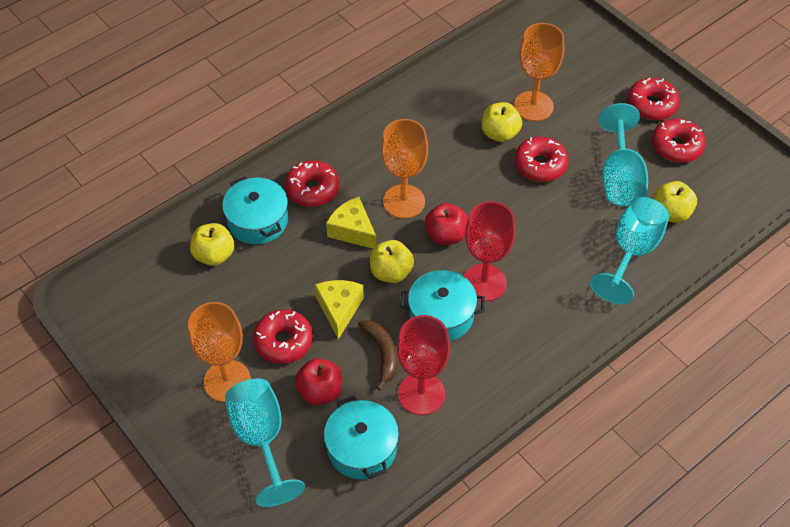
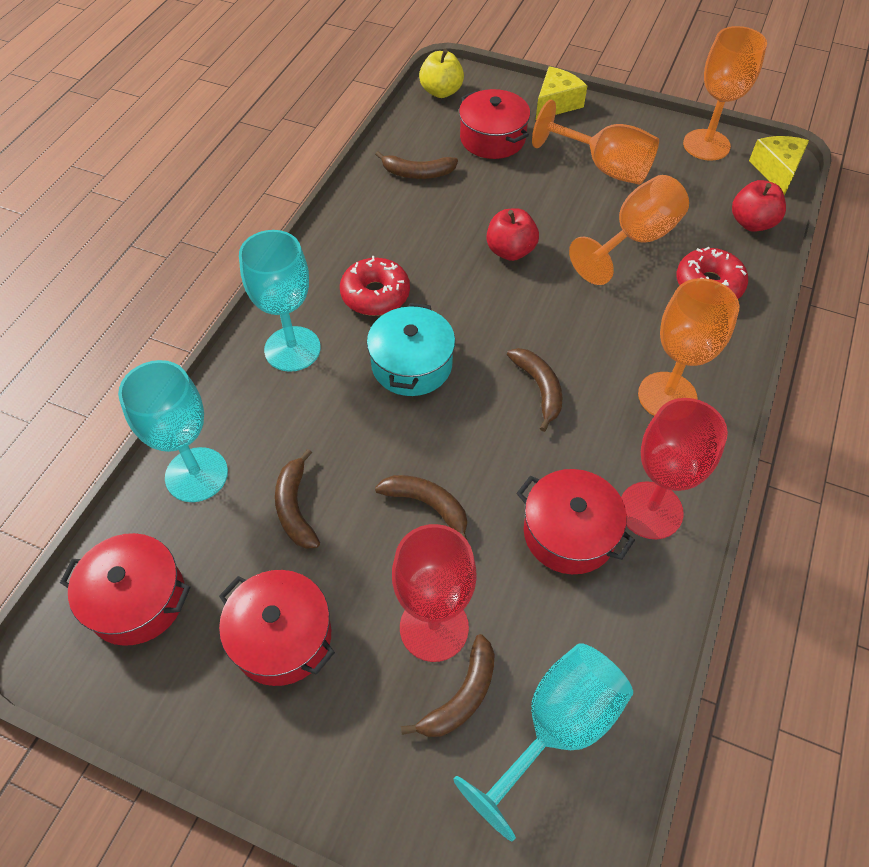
brown banana: 1 -> 5
orange goblet: 3 -> 4
red donut: 5 -> 2
red pot: 0 -> 4
turquoise pot: 3 -> 1
yellow apple: 4 -> 1

